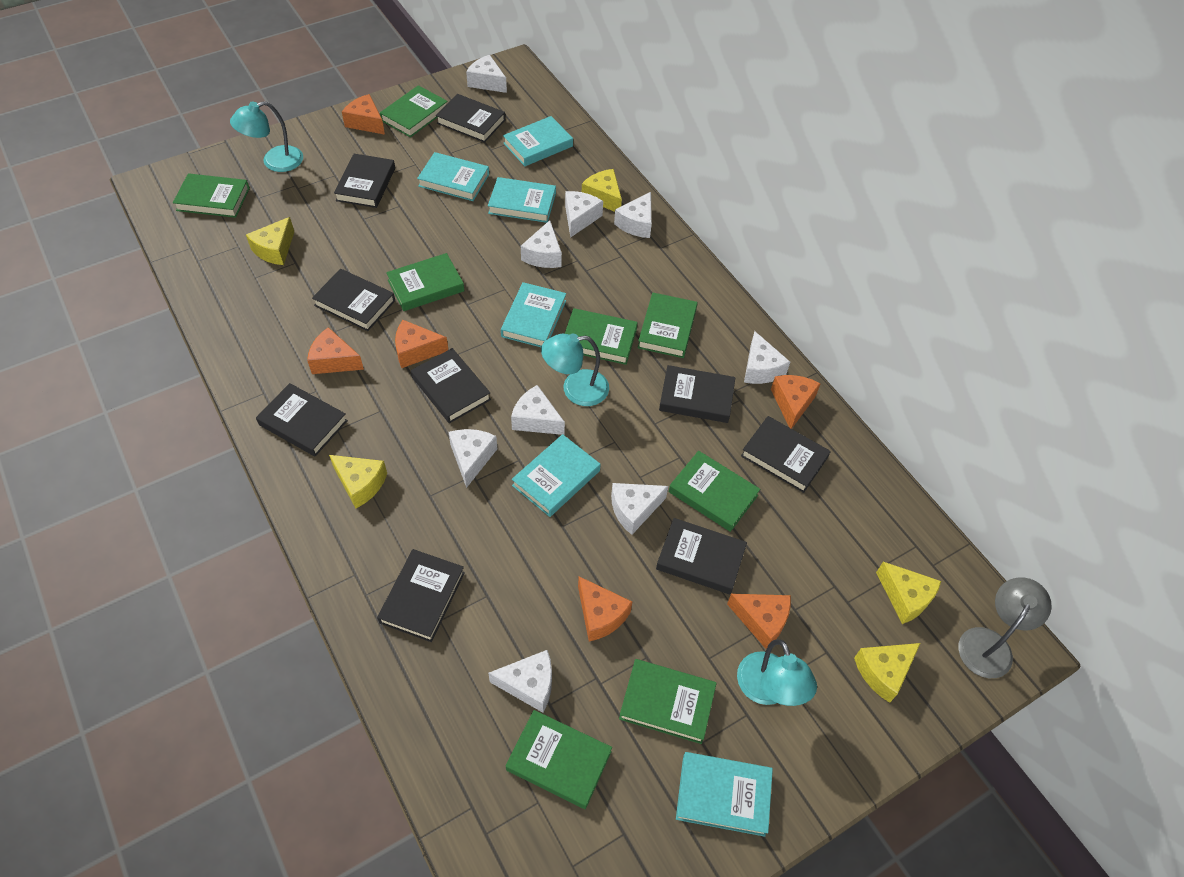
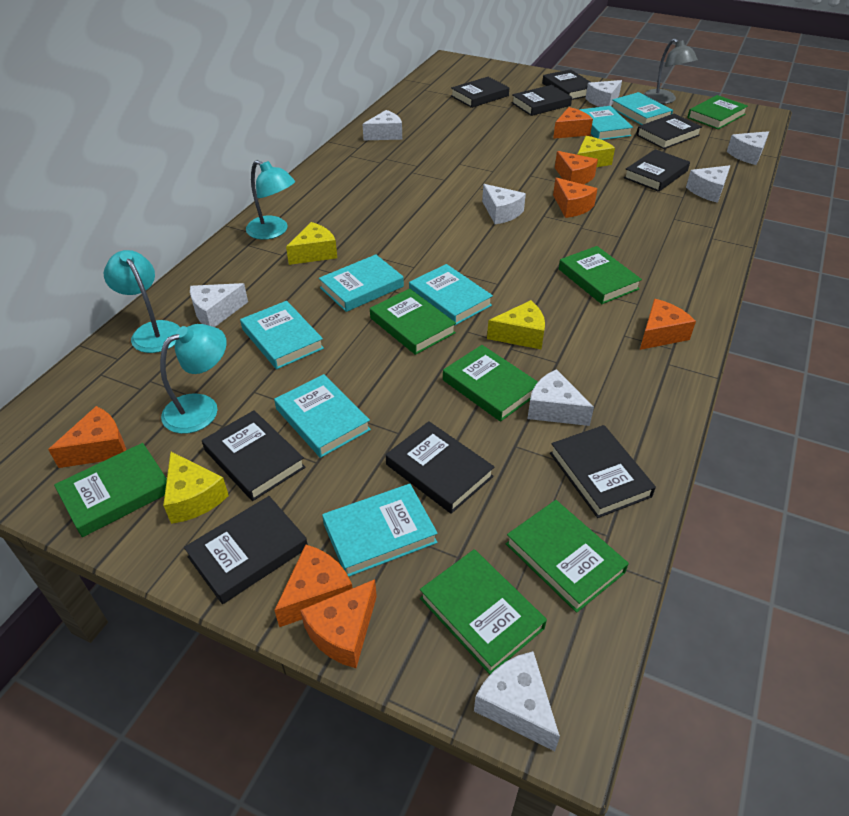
green book: 8 -> 7
orange cheese: 6 -> 7
turquoise book: 6 -> 7
white cheese: 9 -> 8
yellow cheese: 5 -> 4

